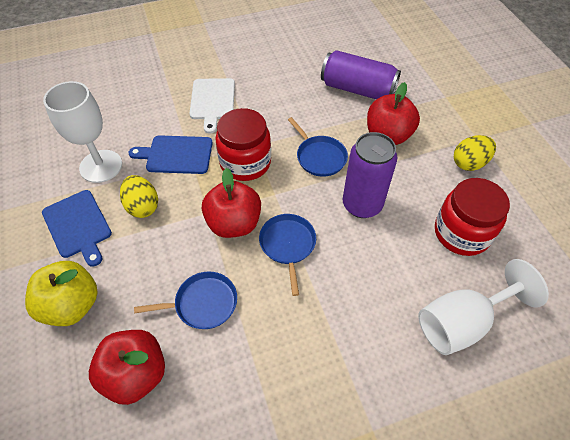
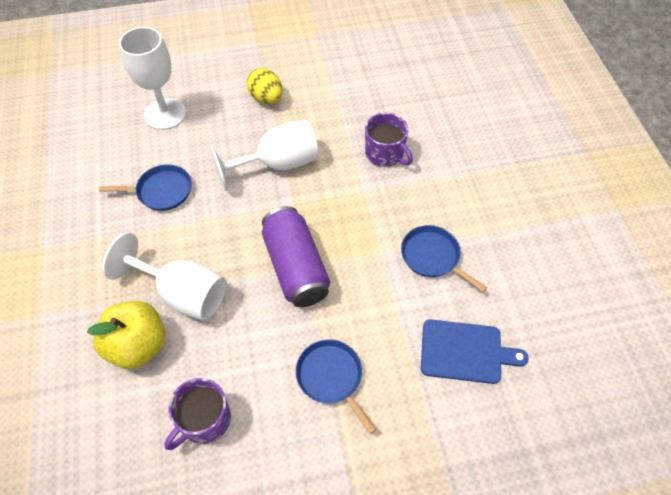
blue cutting board: 2 -> 1
purple can: 2 -> 1
purple mug: 0 -> 2
red apple: 3 -> 0
red jar: 2 -> 0
white cutting board: 1 -> 0
white goblet: 2 -> 3
yellow egg: 2 -> 1

